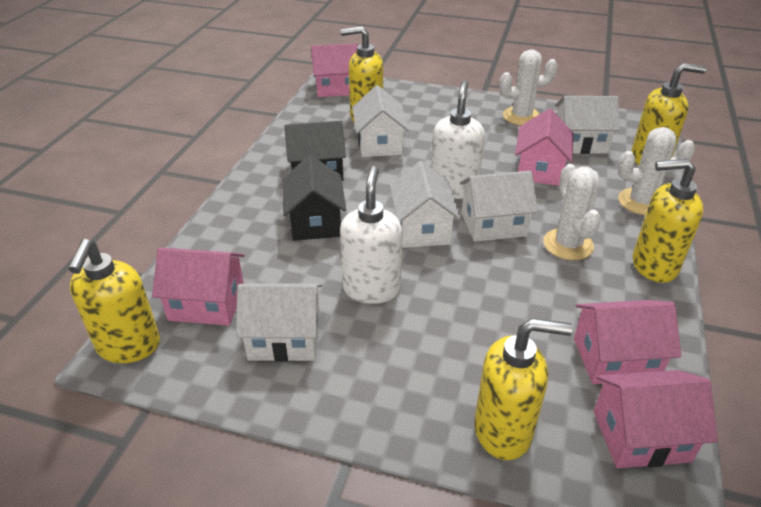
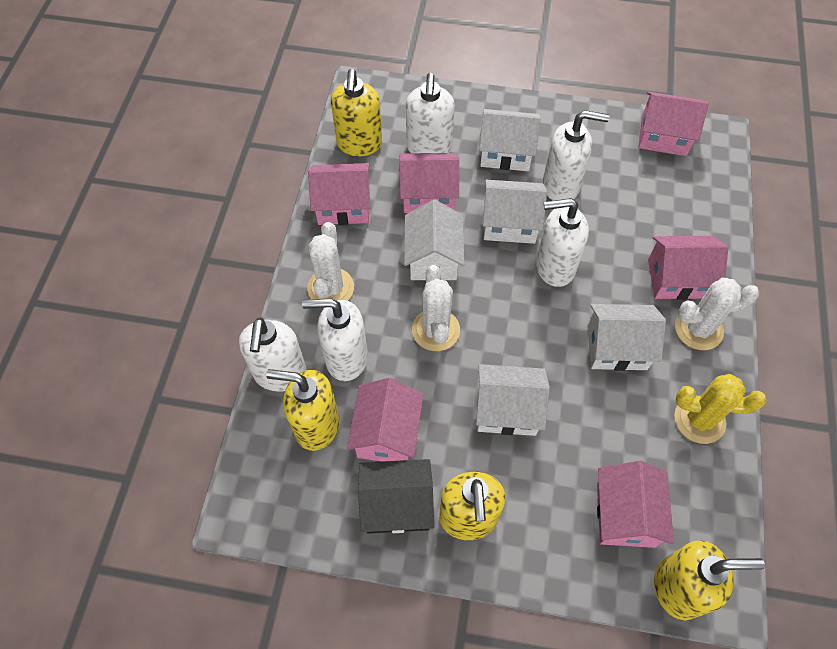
black house: 2 -> 1
pink house: 5 -> 6
white soap dispenser: 2 -> 5
yellow cactus: 0 -> 1
yellow soap dispenser: 5 -> 4

